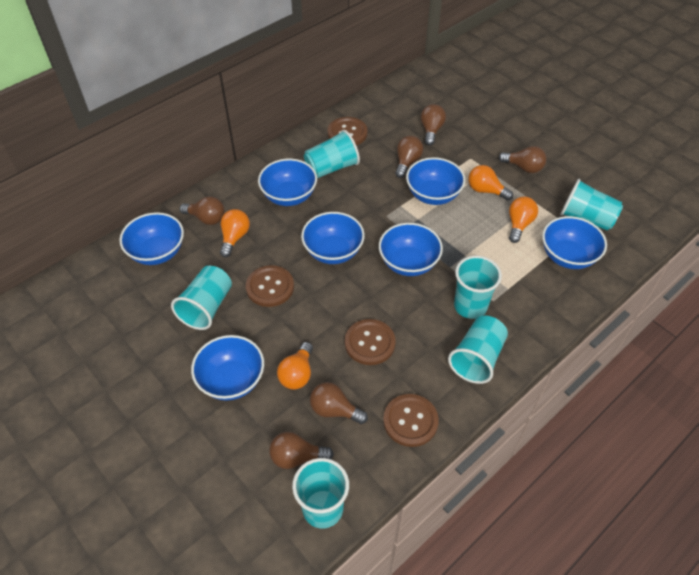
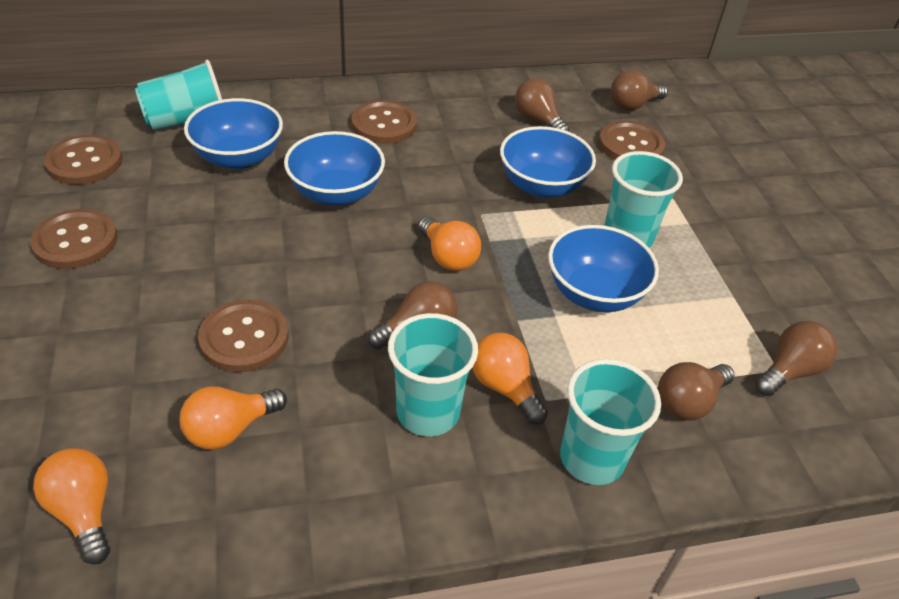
blue bowl: 7 -> 4
brown button: 4 -> 5
brown light bulb: 6 -> 5
turquoise cup: 6 -> 4

